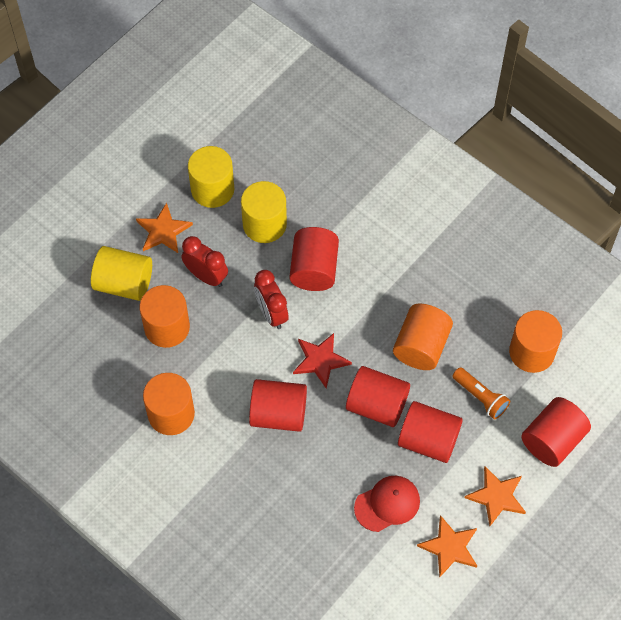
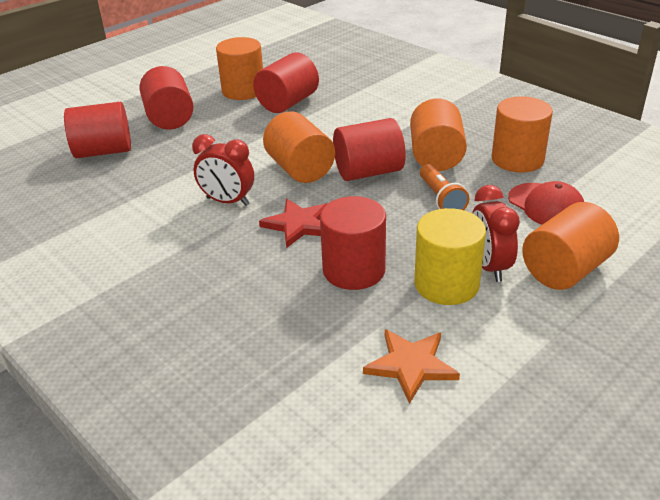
orange cylinder: 4 -> 5
orange star: 3 -> 1
yellow cylinder: 3 -> 1

